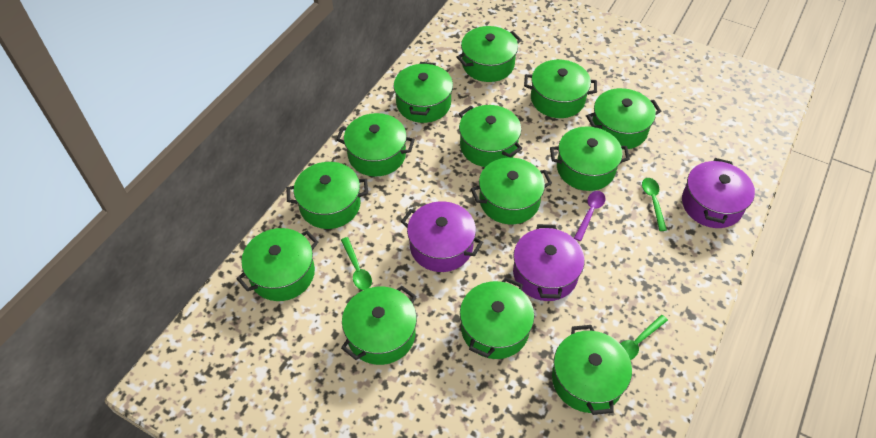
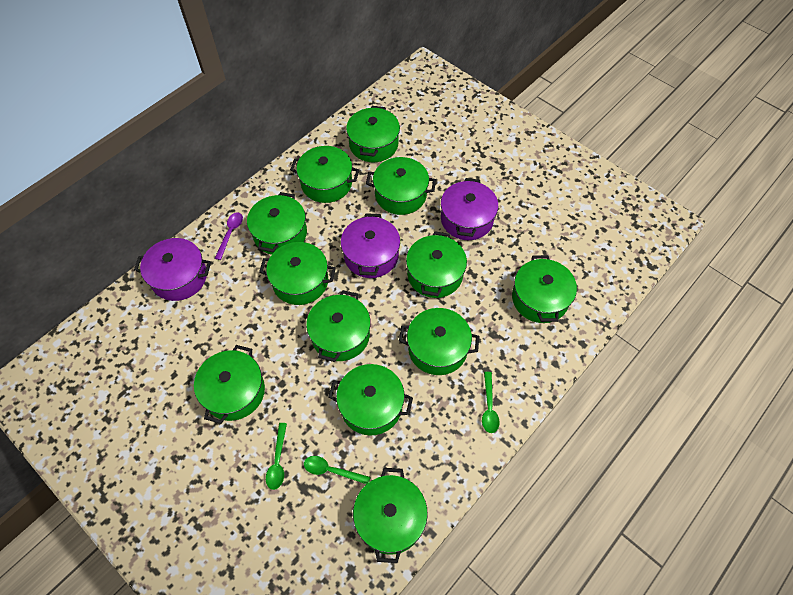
green pot: 13 -> 12

